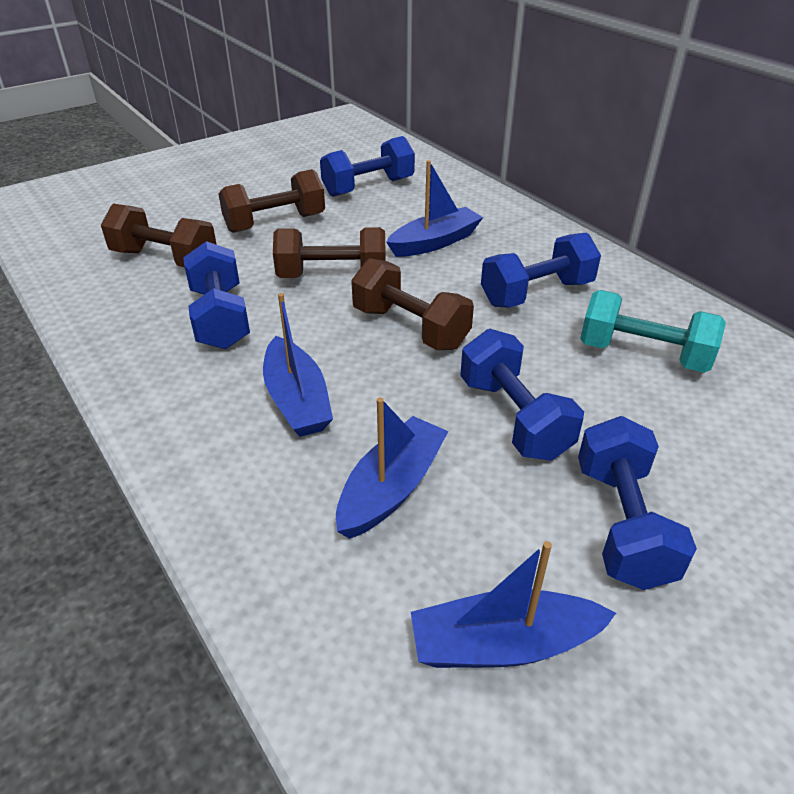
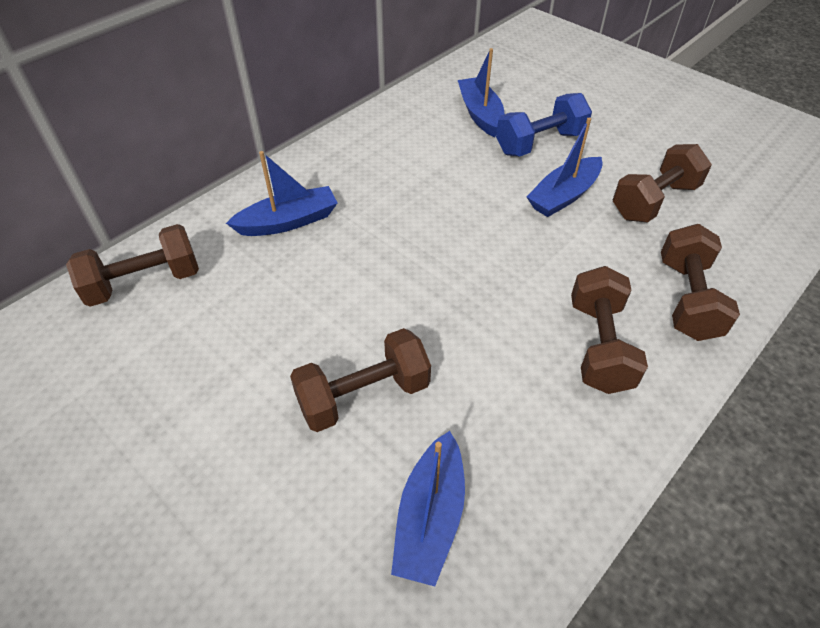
blue dumbbell: 5 -> 1
brown dumbbell: 4 -> 5
turquoise dumbbell: 1 -> 0

